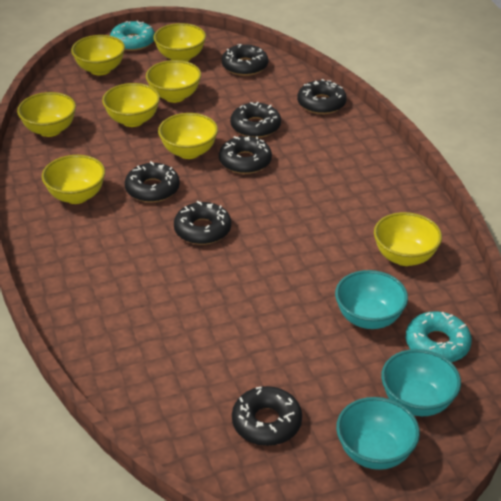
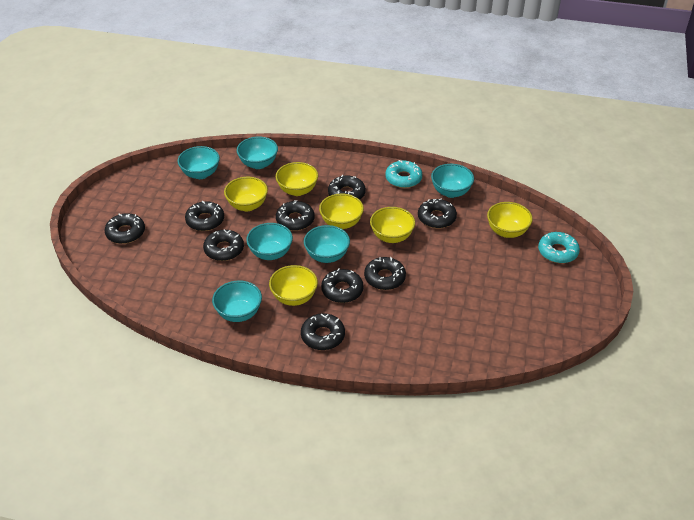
black donut: 7 -> 9
turquoise bowl: 3 -> 6
yellow bowl: 8 -> 6

